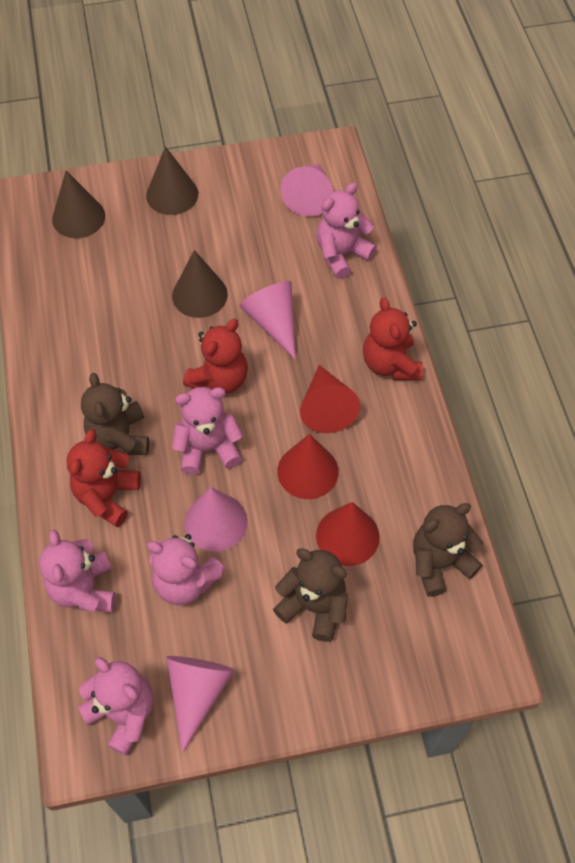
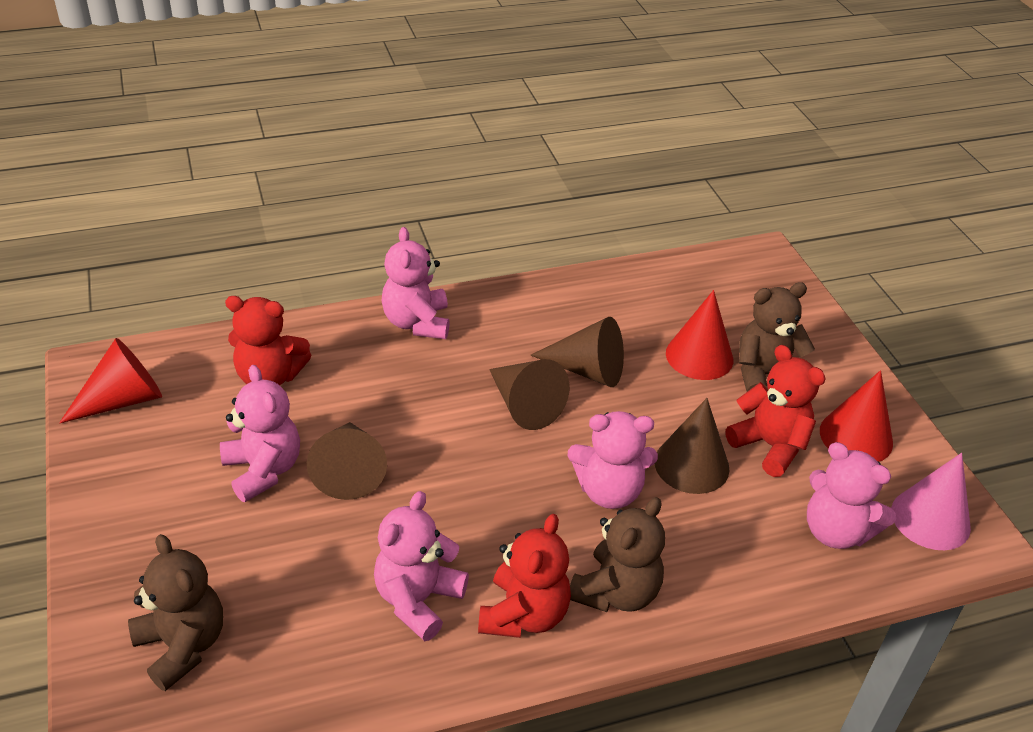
brown cone: 3 -> 4
pink cone: 4 -> 1

